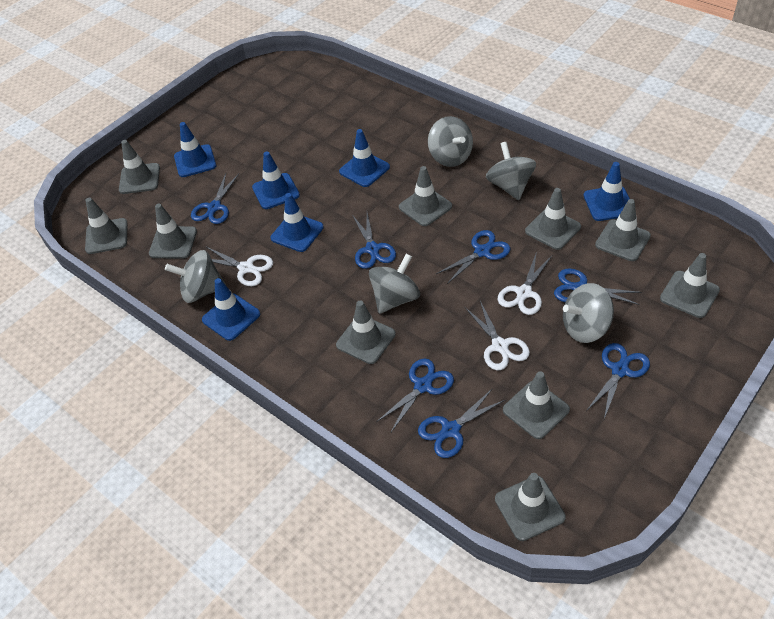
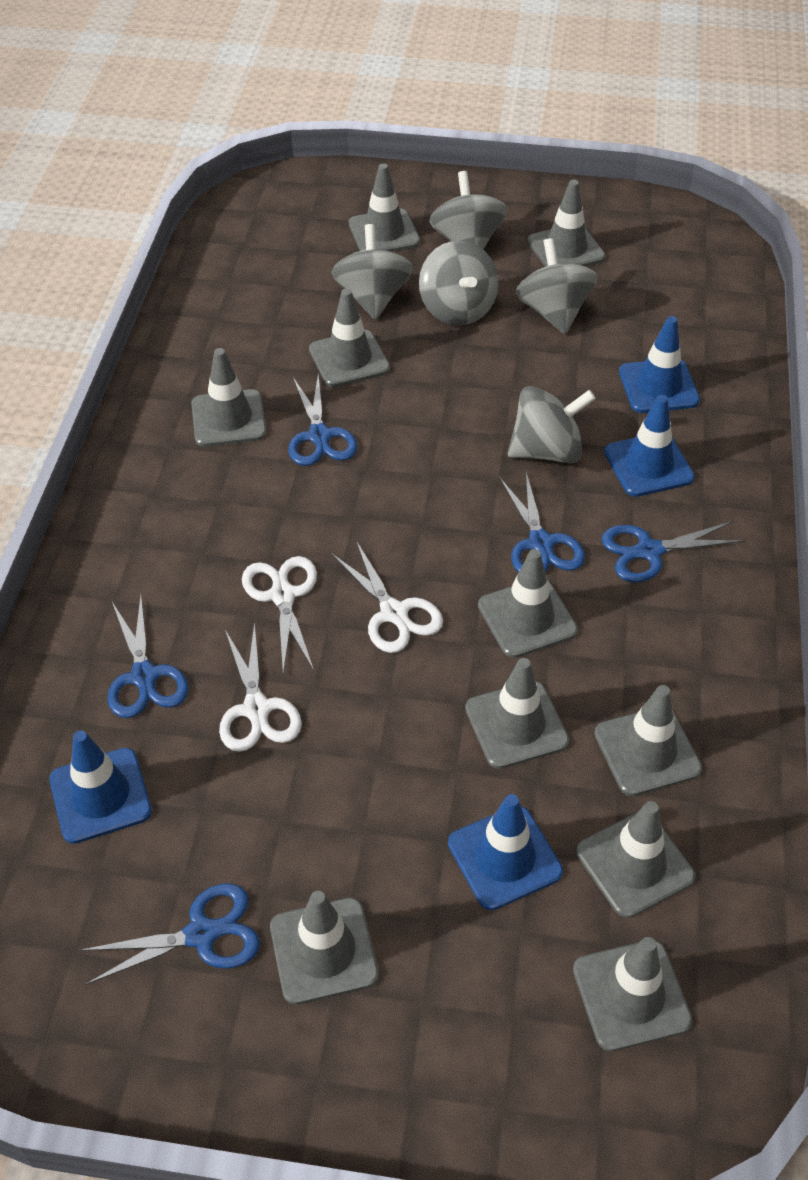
blue scissors: 7 -> 5
blue traffic cone: 6 -> 4

